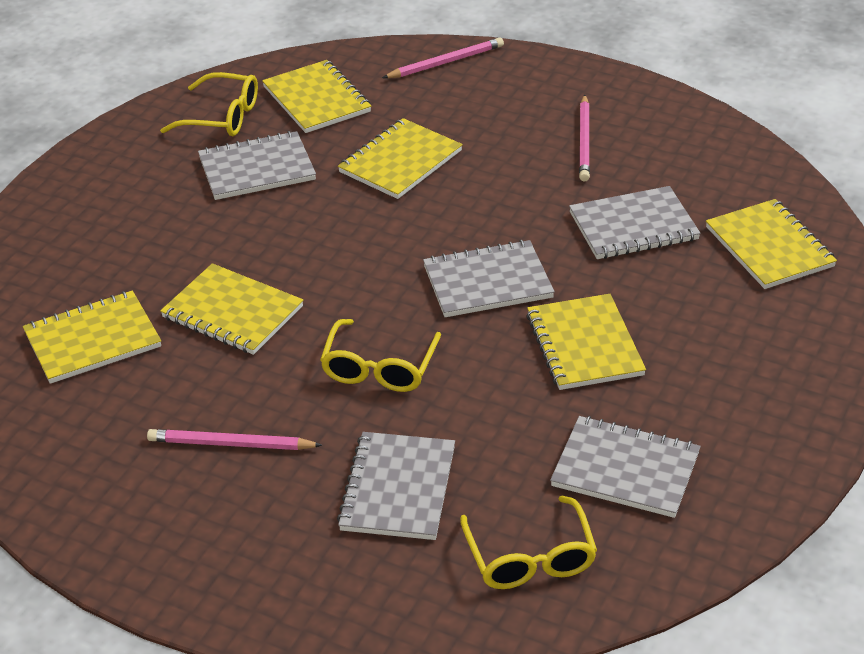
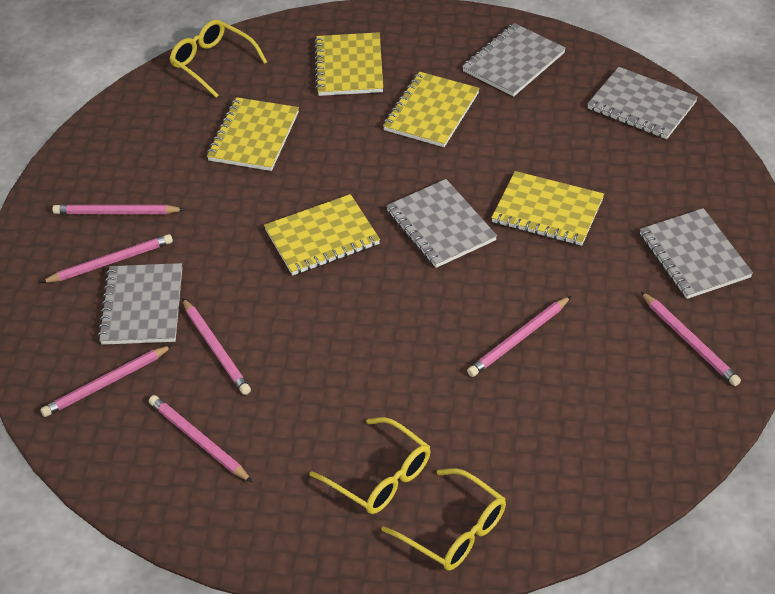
pink pencil: 3 -> 7
yellow notebook: 6 -> 5

